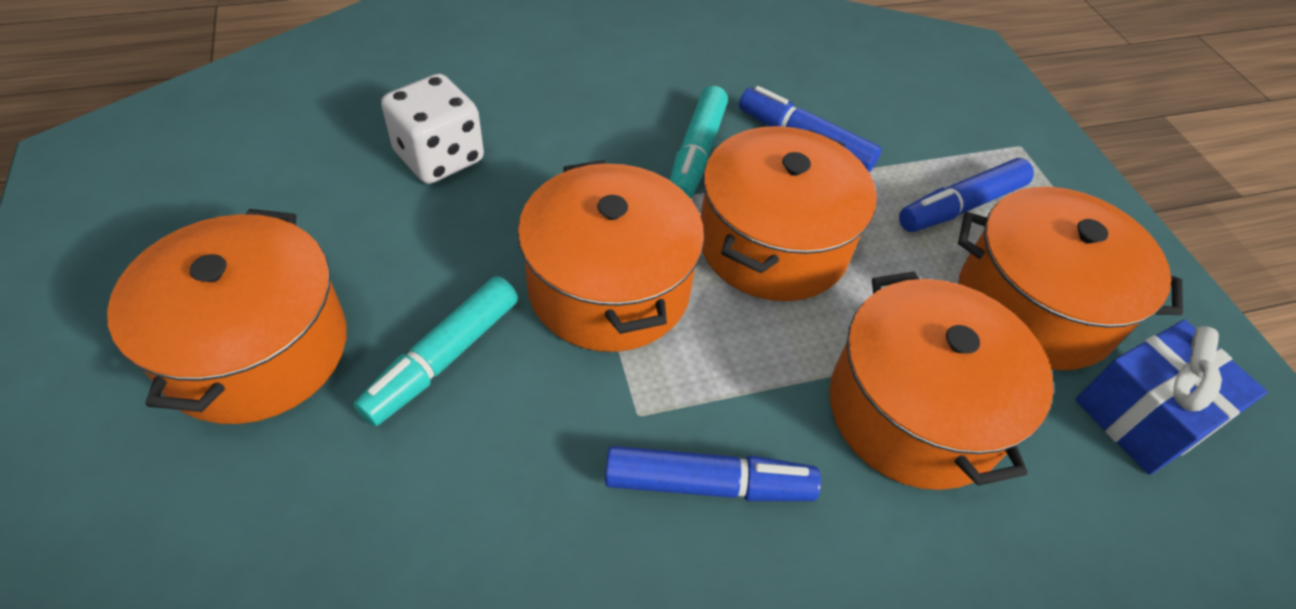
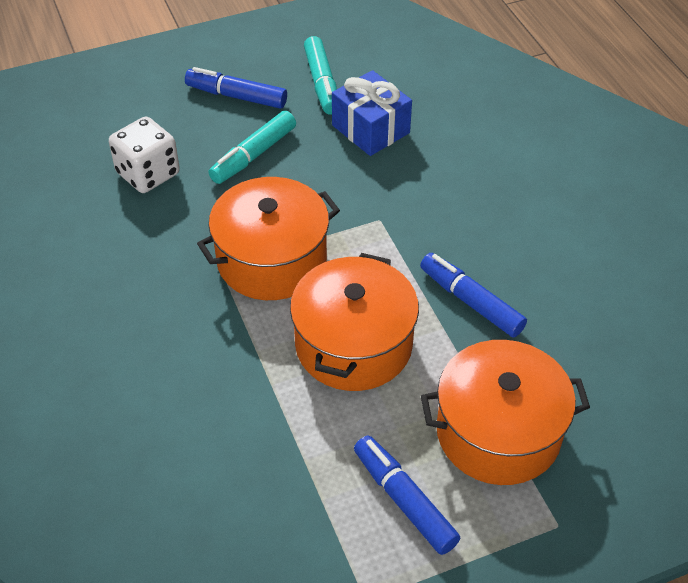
orange pot: 5 -> 3

